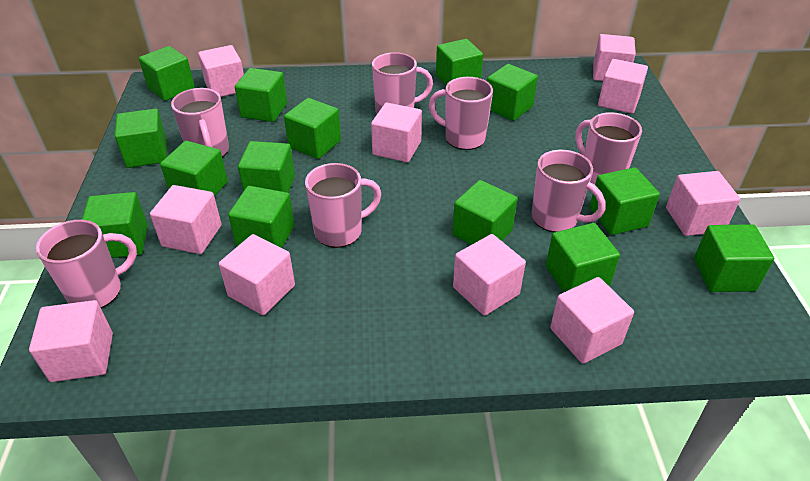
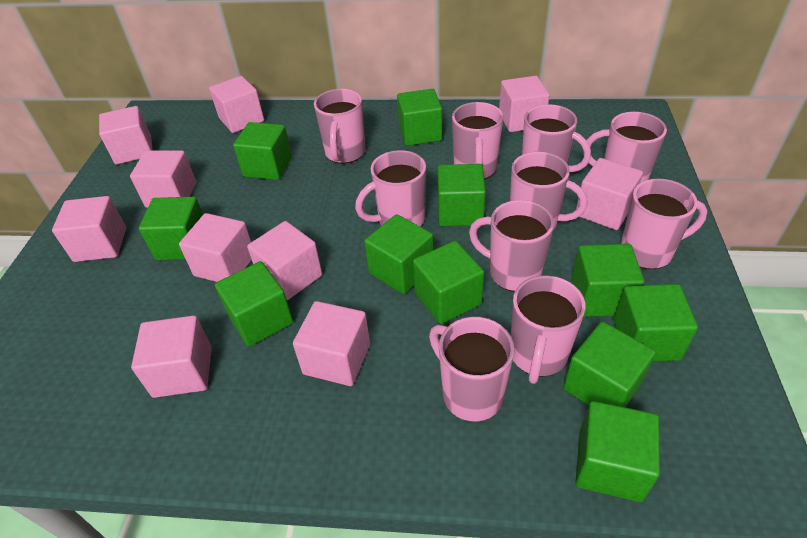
green cube: 14 -> 11
pink mug: 7 -> 10

